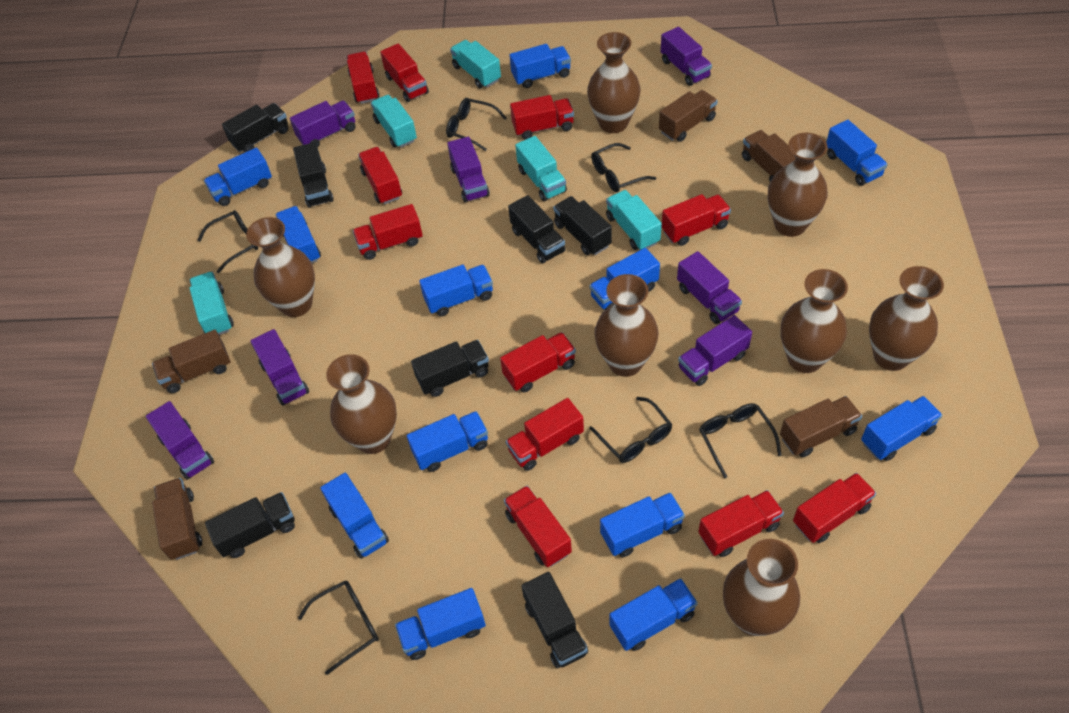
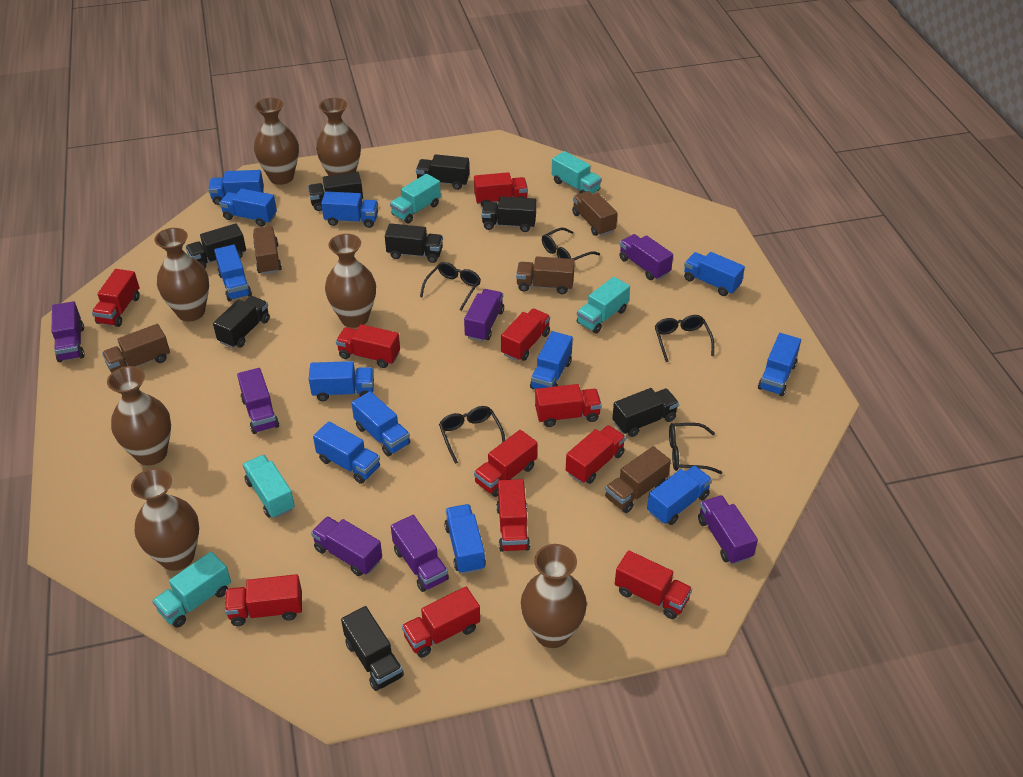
black glasses: 6 -> 5
black truck: 7 -> 8
brown vase: 8 -> 7

